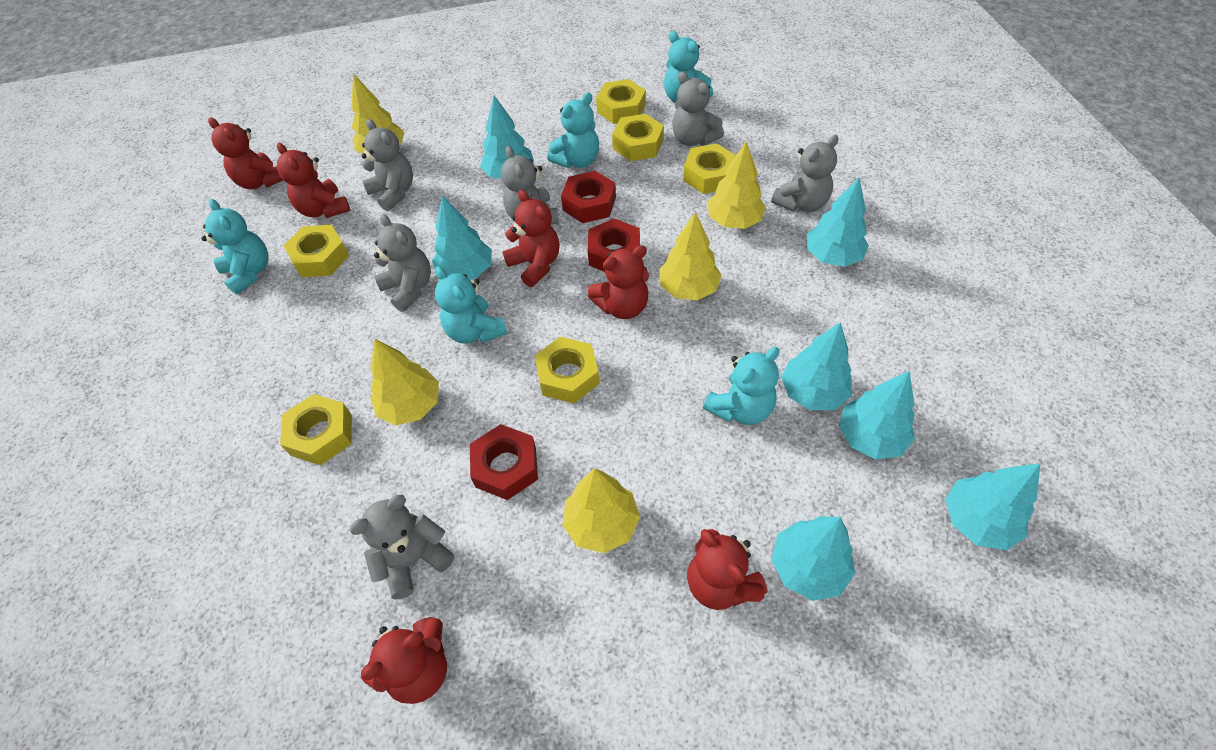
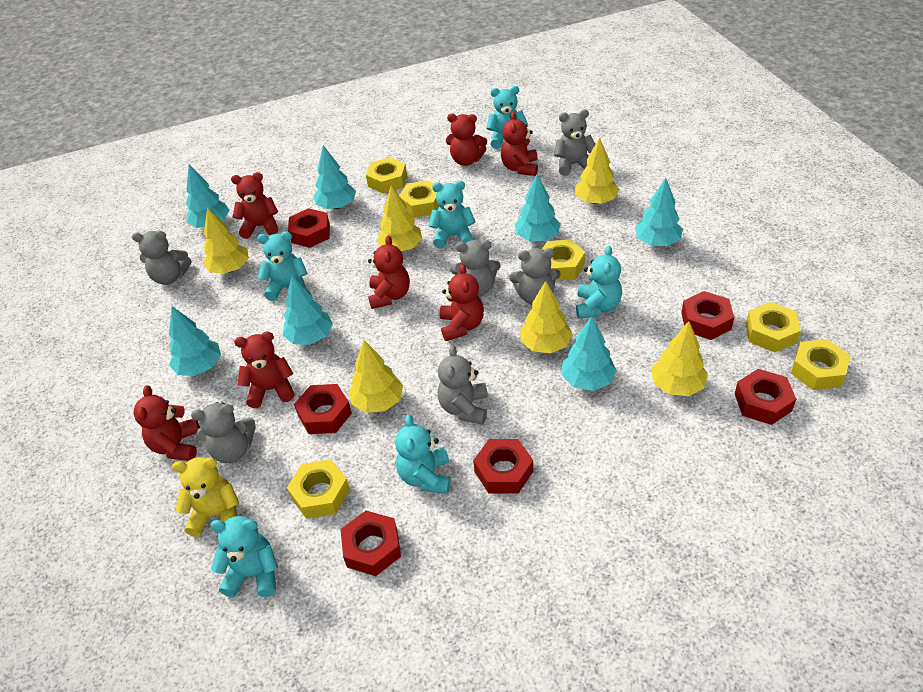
red nut: 3 -> 6
red teddy bear: 6 -> 7
turquoise teddy bear: 5 -> 6
yellow teddy bear: 0 -> 1
yellow tree: 5 -> 6

